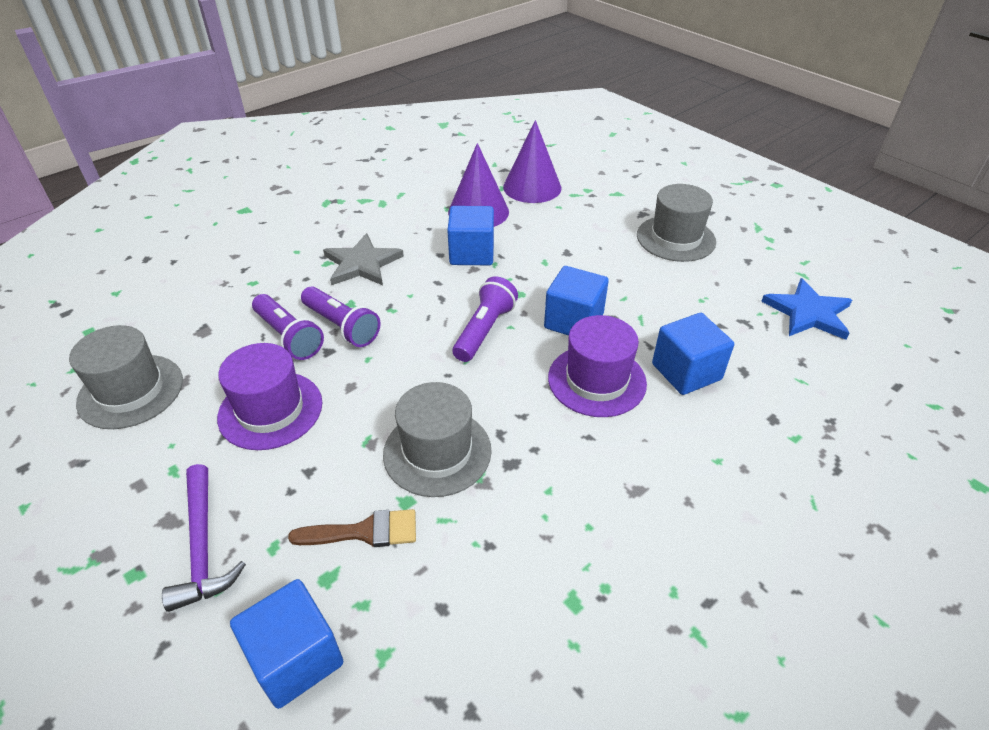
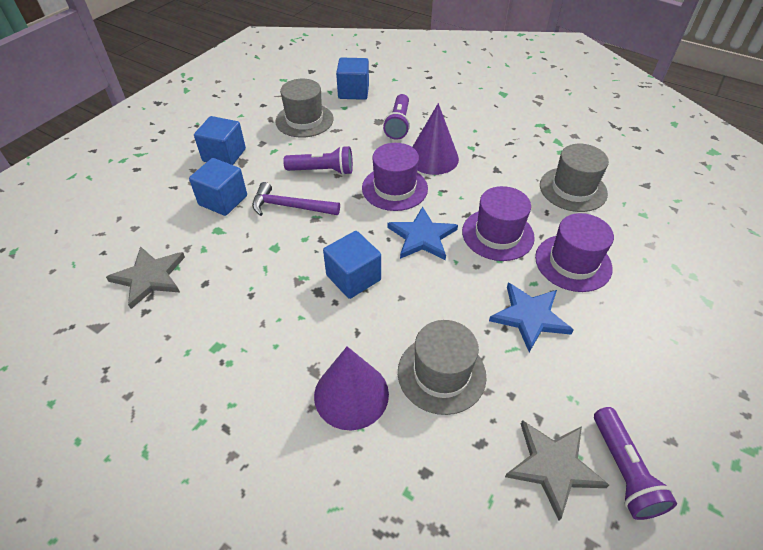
blue star: 1 -> 2
brown brush: 1 -> 0
grey star: 1 -> 2
purple hat: 2 -> 3

